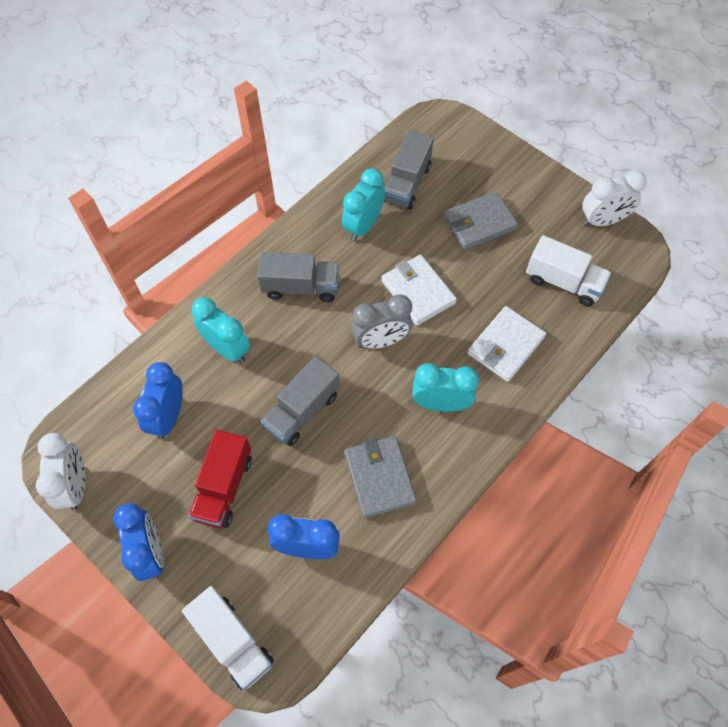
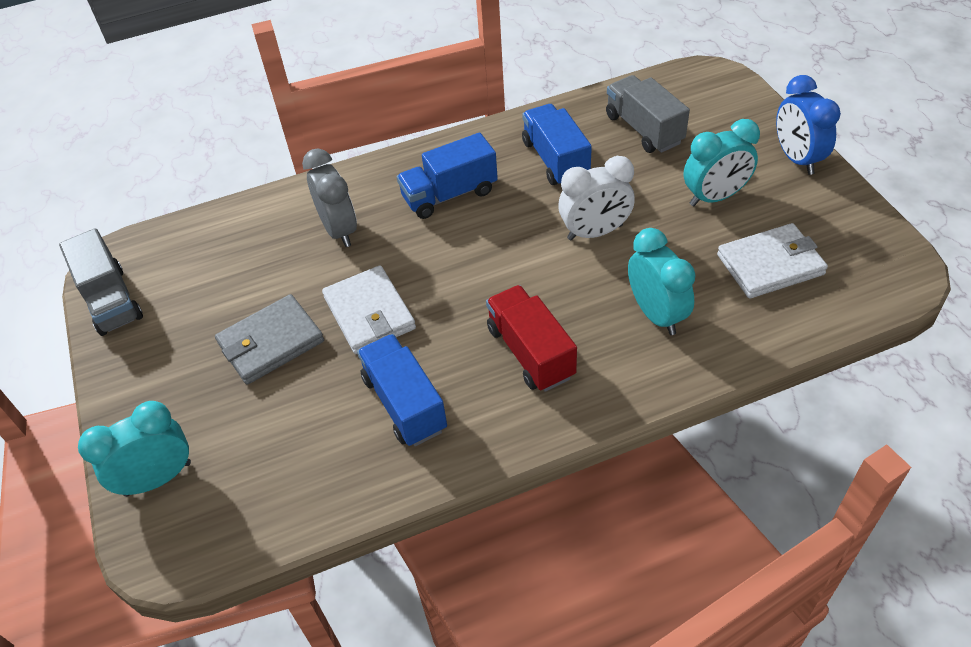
blue clock: 3 -> 1
blue truck: 0 -> 3
grey truck: 3 -> 2
grey wallet: 2 -> 1
white clock: 2 -> 1
white truck: 2 -> 0

